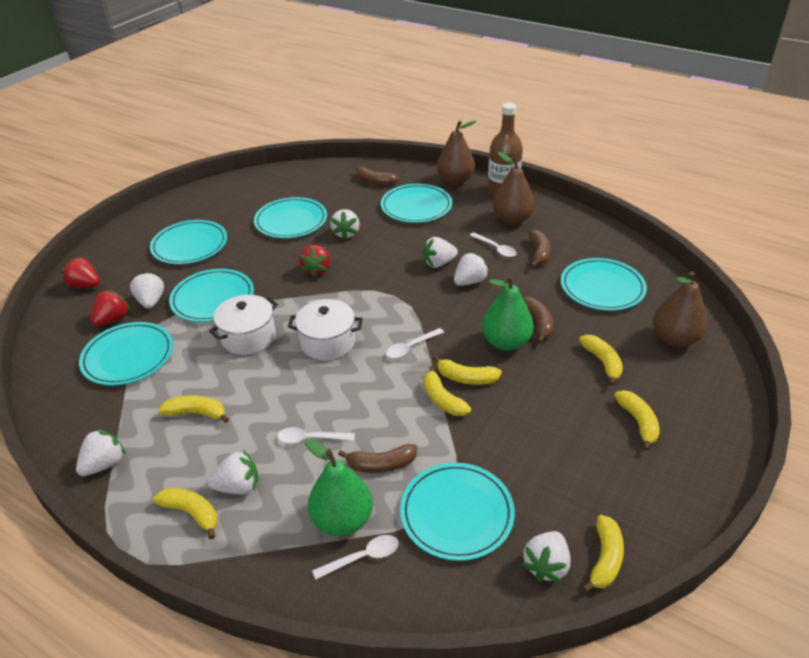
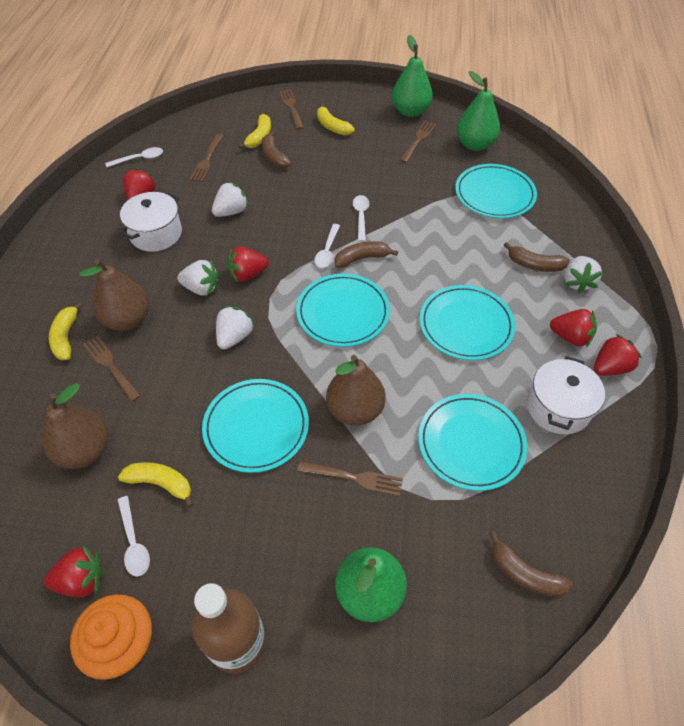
brown fork: 0 -> 5
green pear: 2 -> 3
orange cupcake: 0 -> 1
red strawberry: 3 -> 5
turquoise plate: 7 -> 5
white strawberry: 7 -> 4
yellow banana: 7 -> 4

